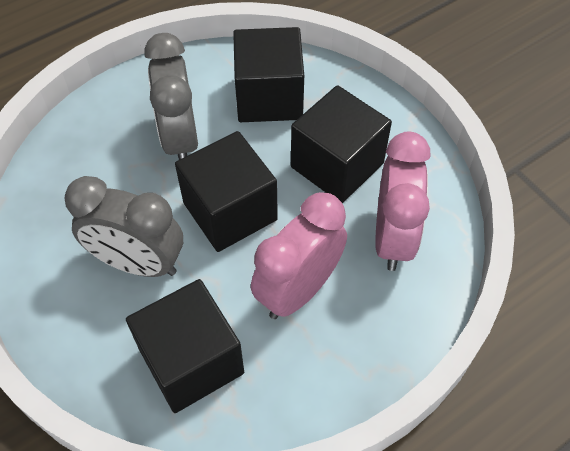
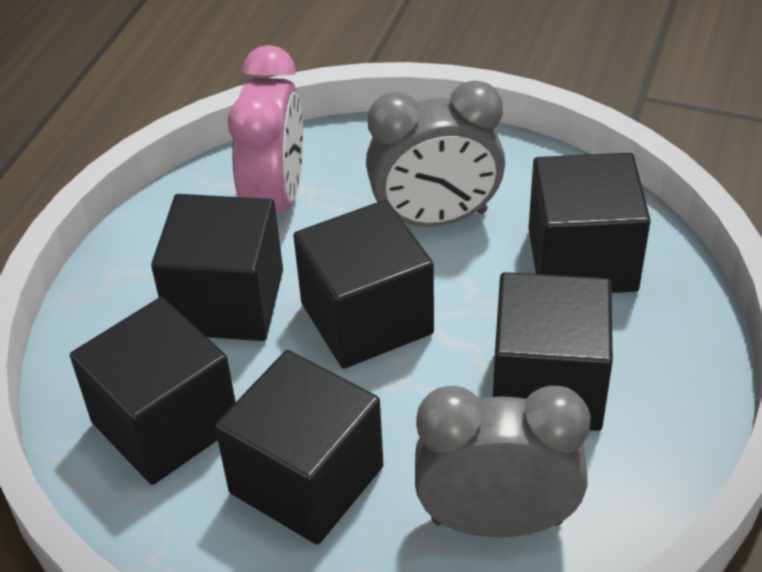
black cube: 4 -> 6
pink clock: 2 -> 1

